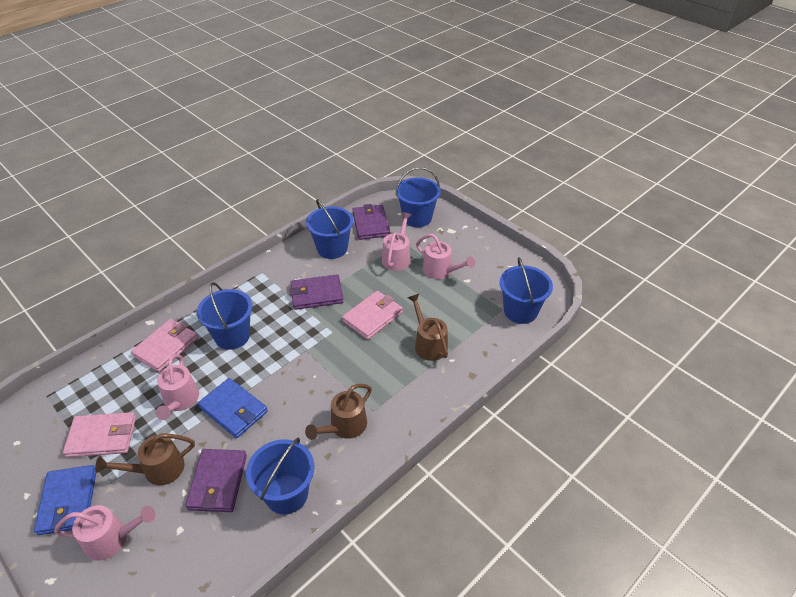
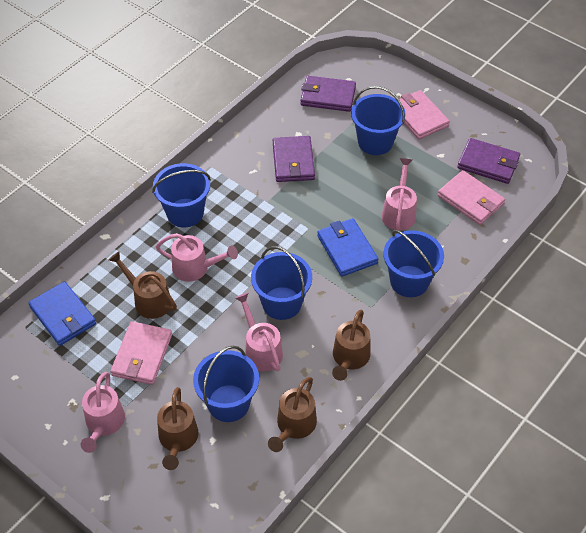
brown watering can: 3 -> 4

